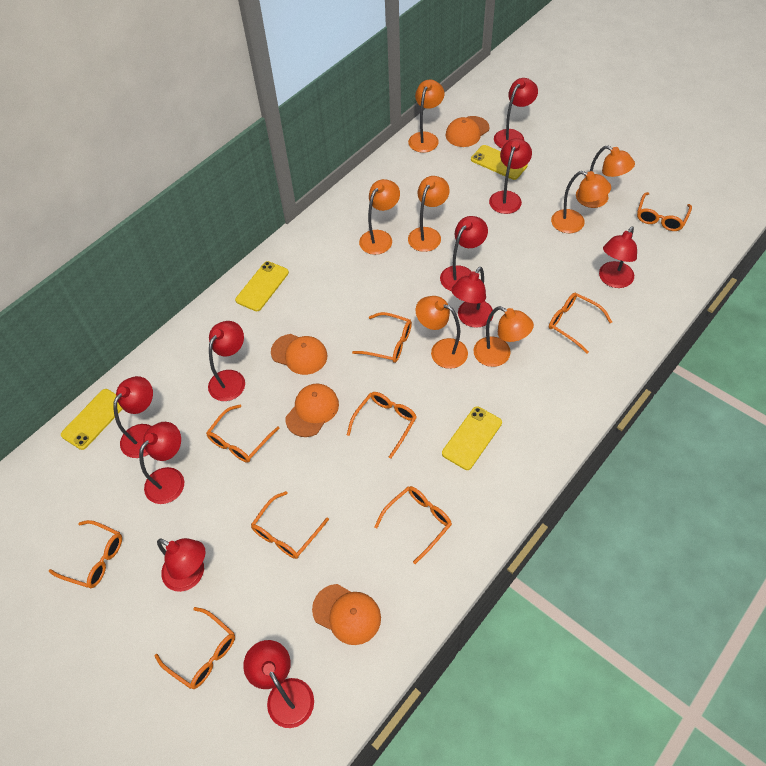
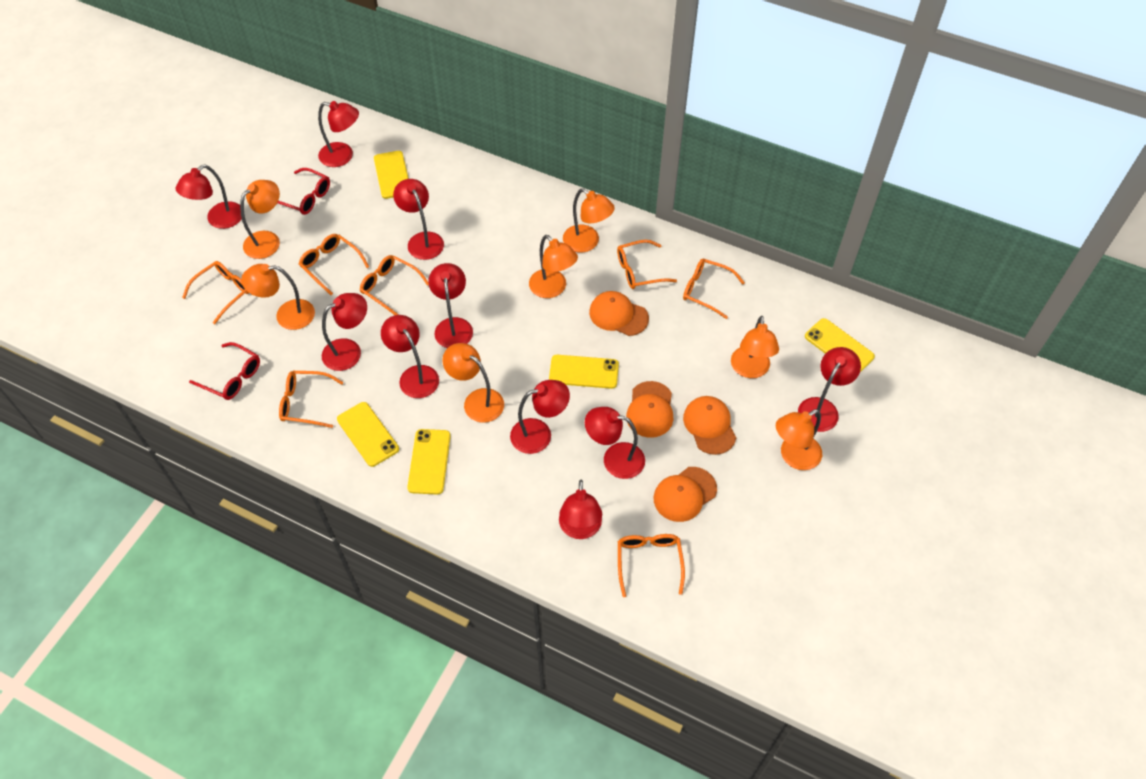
orange glasses: 9 -> 7
red glasses: 0 -> 2
yellow phone: 4 -> 5

